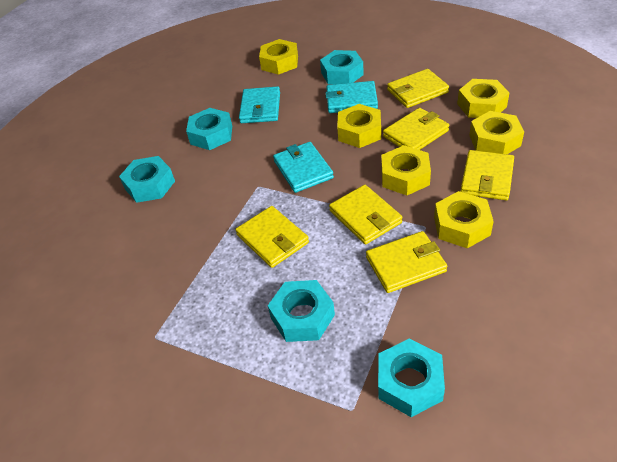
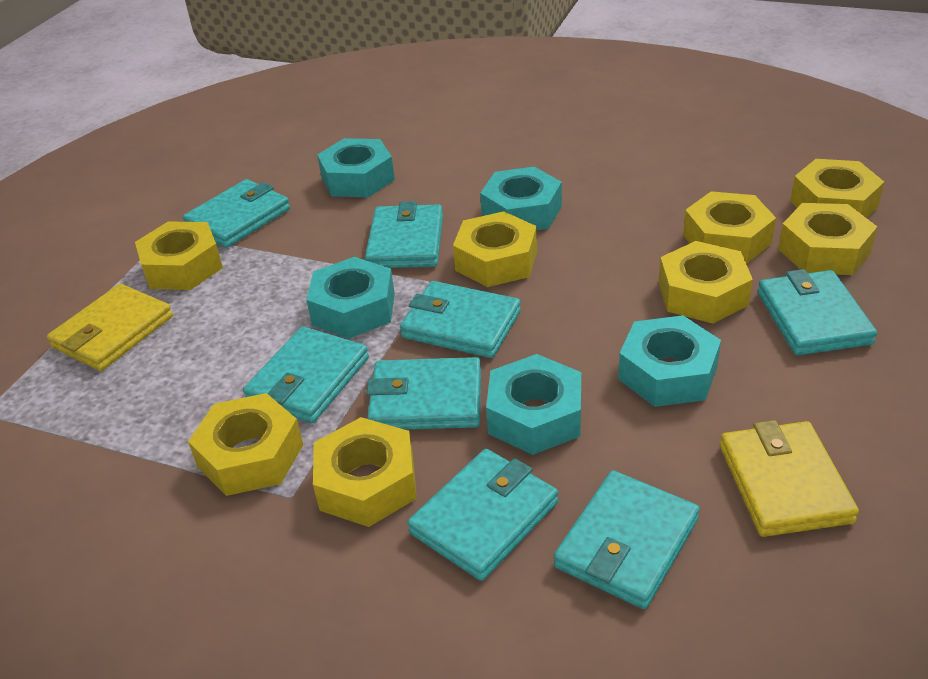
turquoise wallet: 3 -> 8
yellow nut: 6 -> 8
yellow wallet: 6 -> 2

